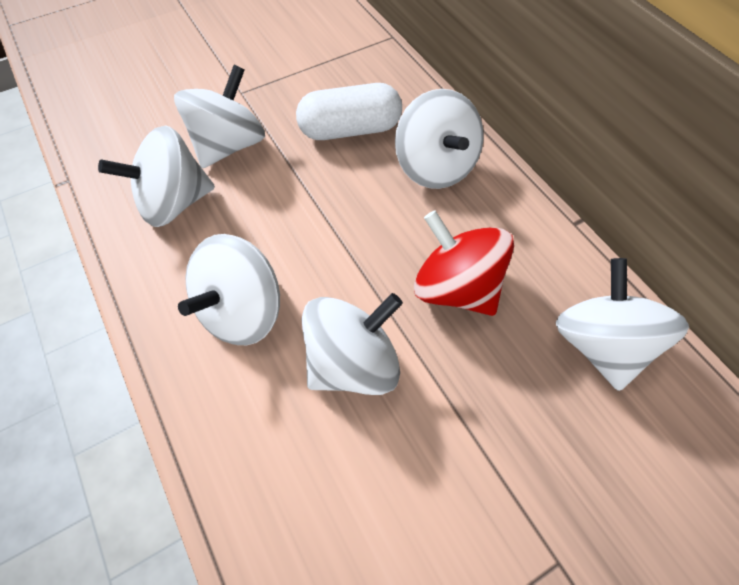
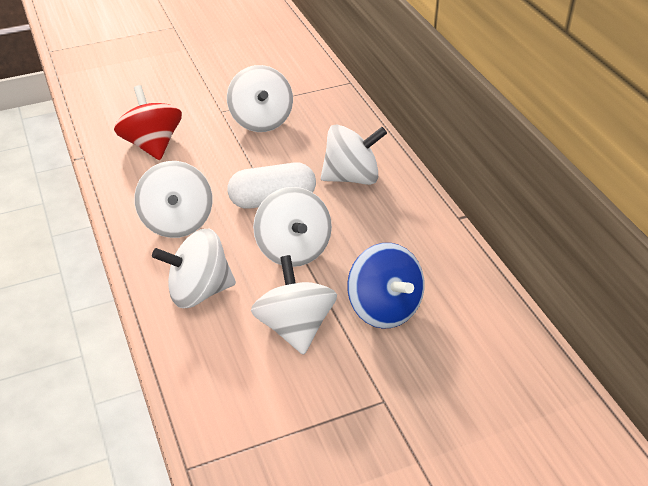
blue spinning top: 0 -> 1

